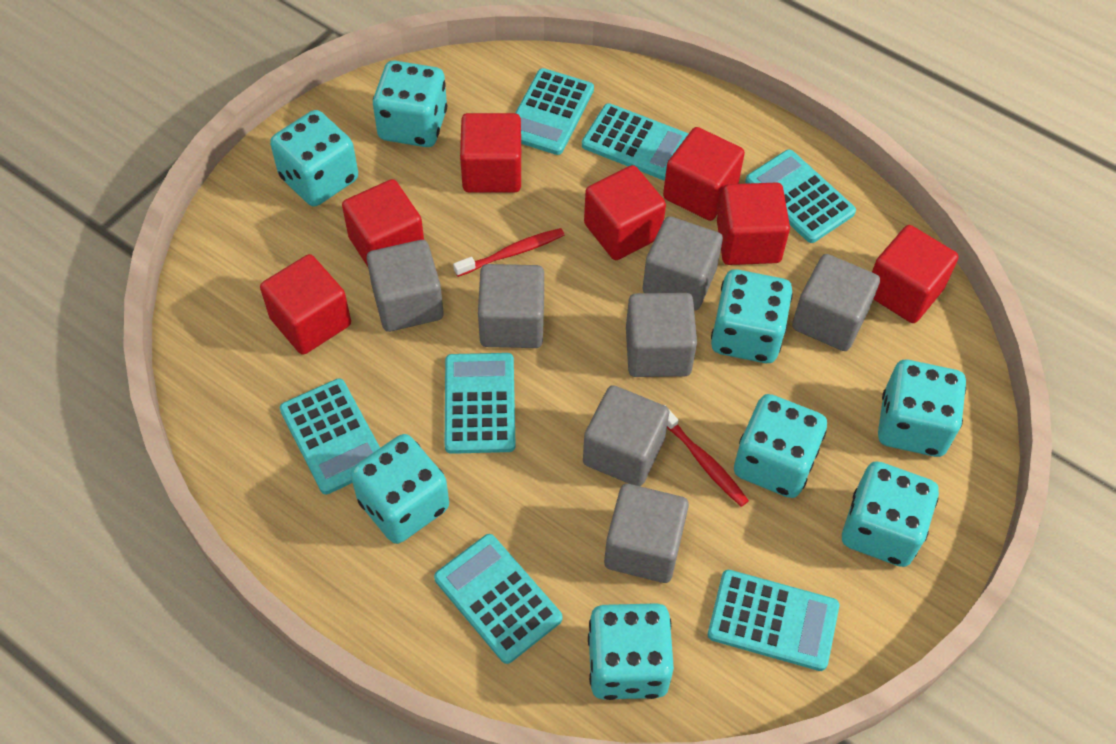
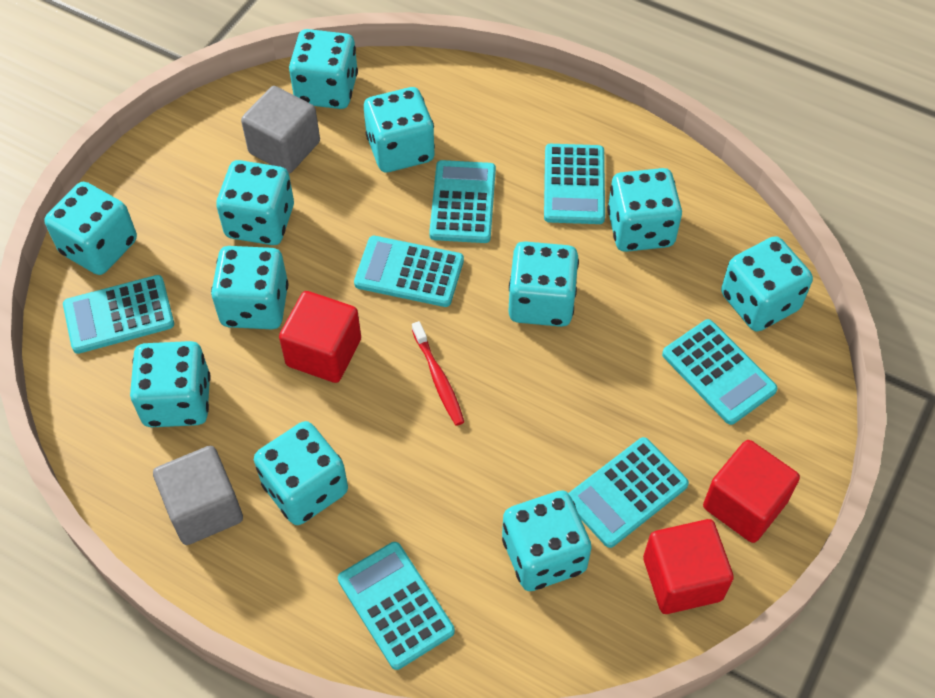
grey cube: 7 -> 2
red cube: 7 -> 3
red toothbrush: 2 -> 1
turquoise dice: 8 -> 11

